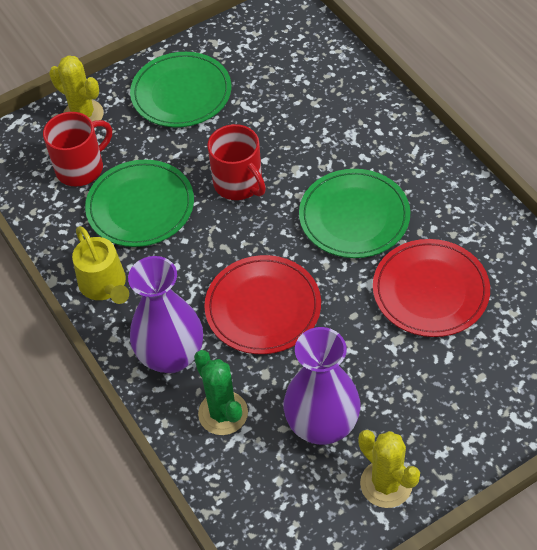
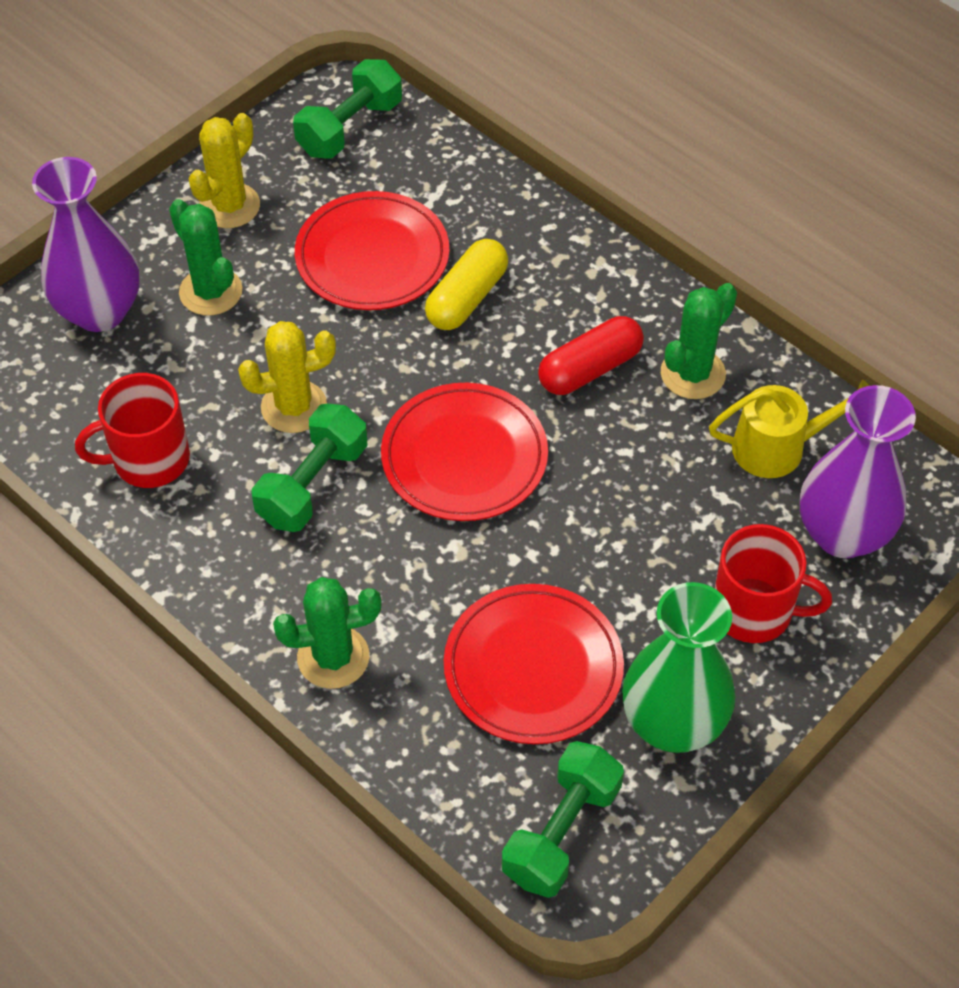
green cactus: 1 -> 3
green dumbbell: 0 -> 3
green plate: 3 -> 0
green vase: 0 -> 1
red capsule: 0 -> 1
red plate: 2 -> 3
yellow capsule: 0 -> 1

